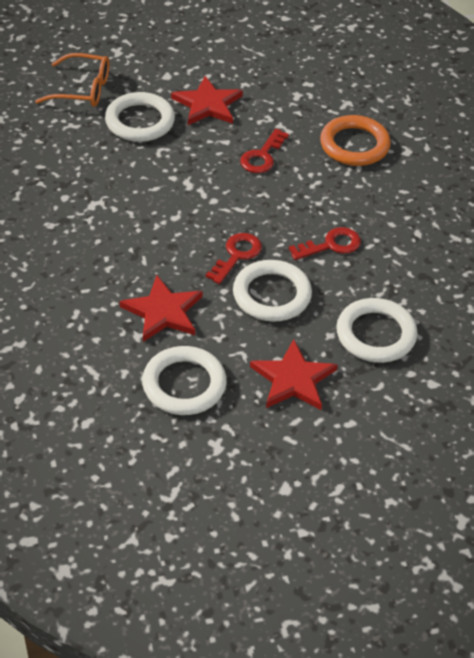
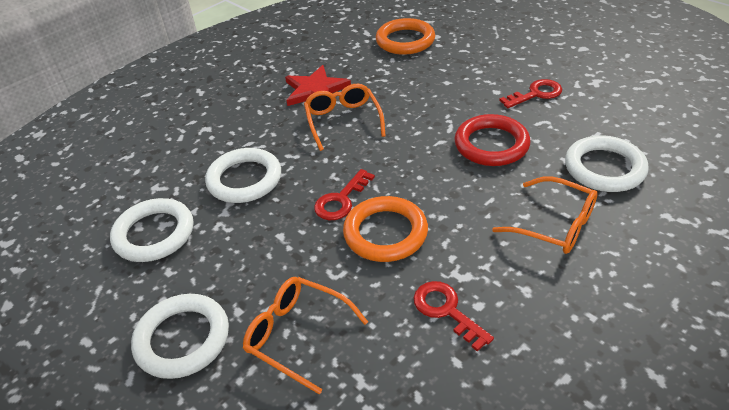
orange glasses: 1 -> 3
orange ring: 1 -> 2
red ring: 0 -> 1
red star: 3 -> 1

